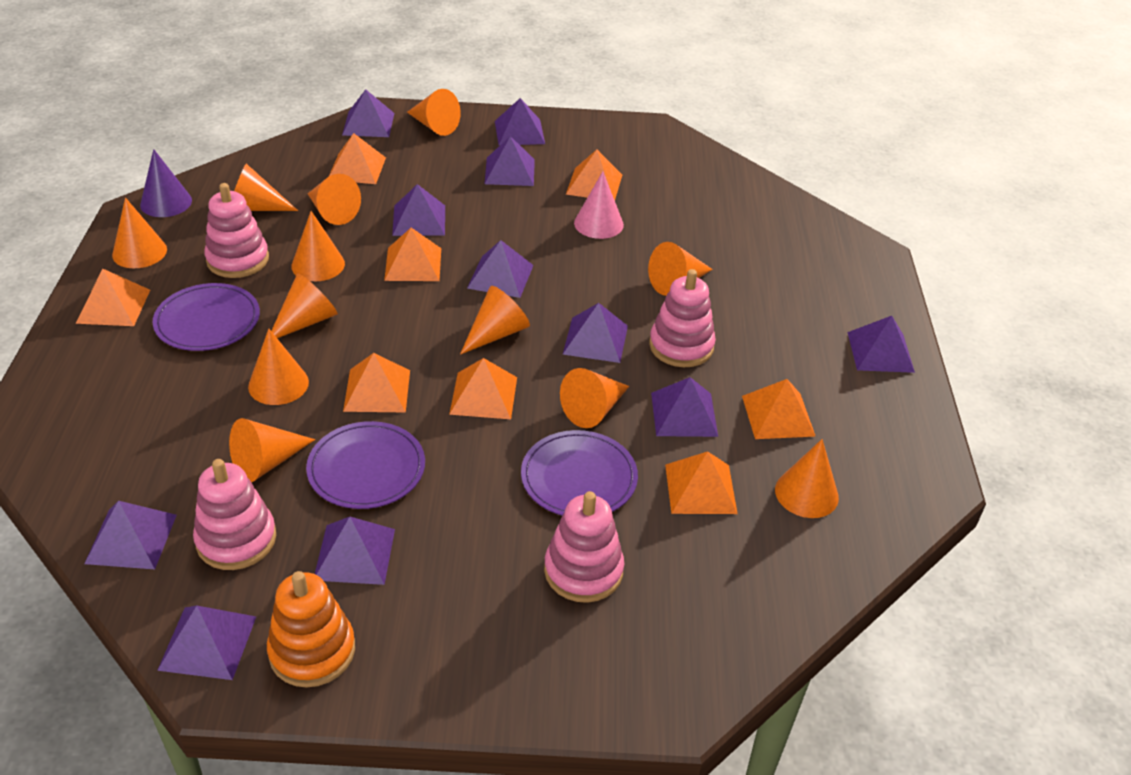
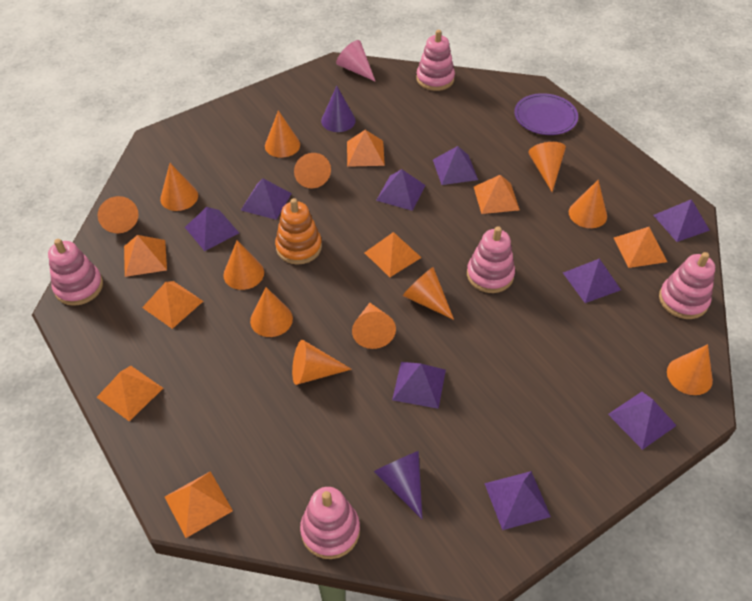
pink stacking toy: 4 -> 5
purple cone: 1 -> 2
purple plate: 3 -> 1
purple pyramid: 11 -> 9

